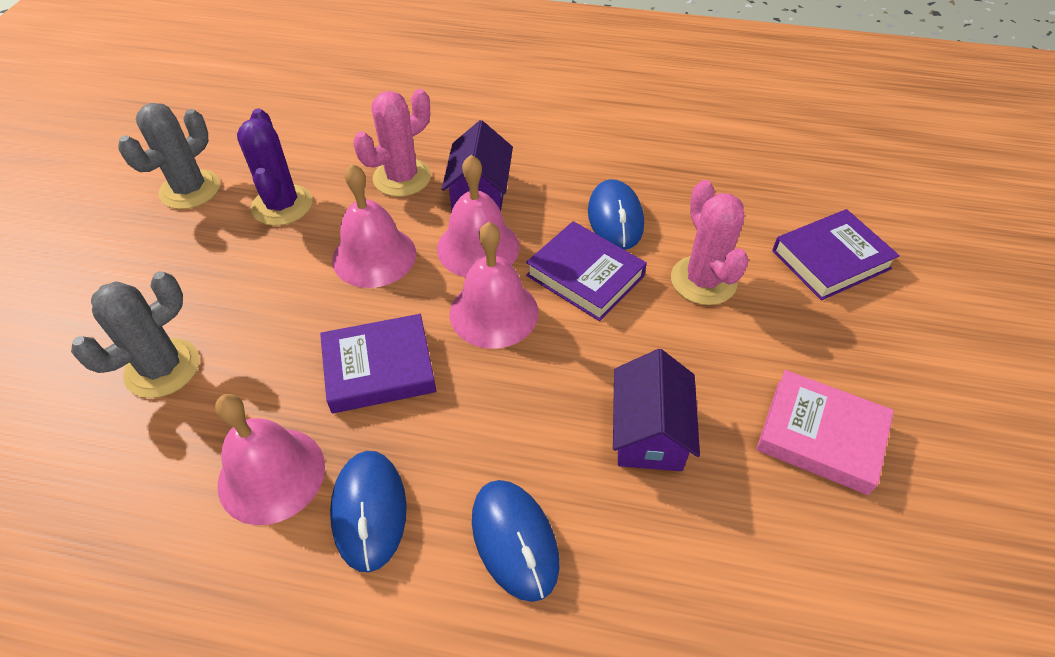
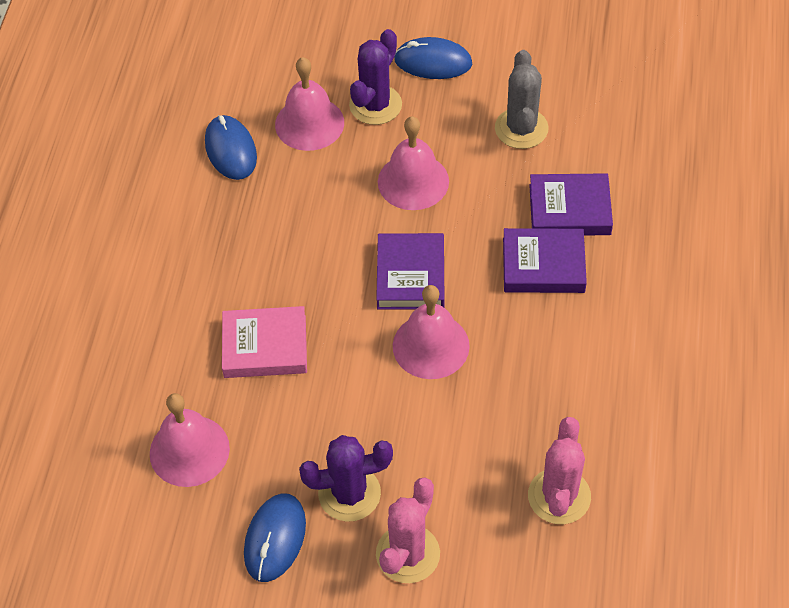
grey cactus: 2 -> 1
purple cactus: 1 -> 2
purple house: 2 -> 0

